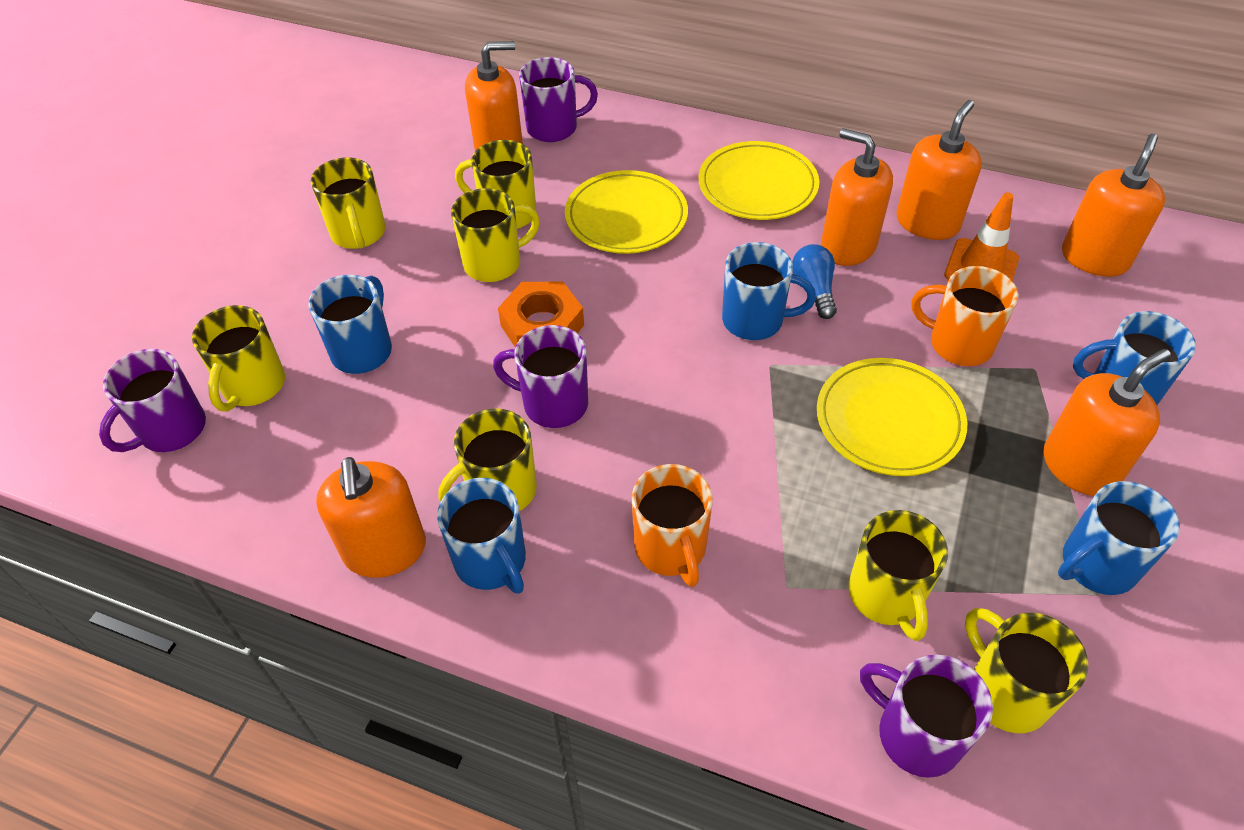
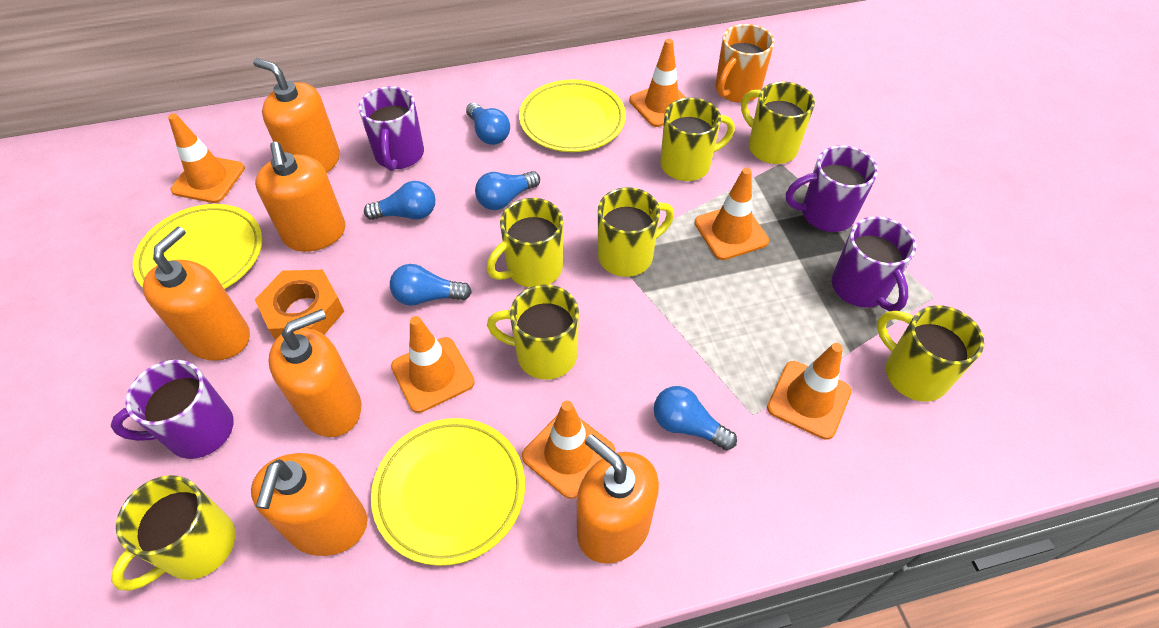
blue light bulb: 1 -> 5
blue mug: 5 -> 0
orange mug: 2 -> 1
orange traffic cone: 1 -> 6

